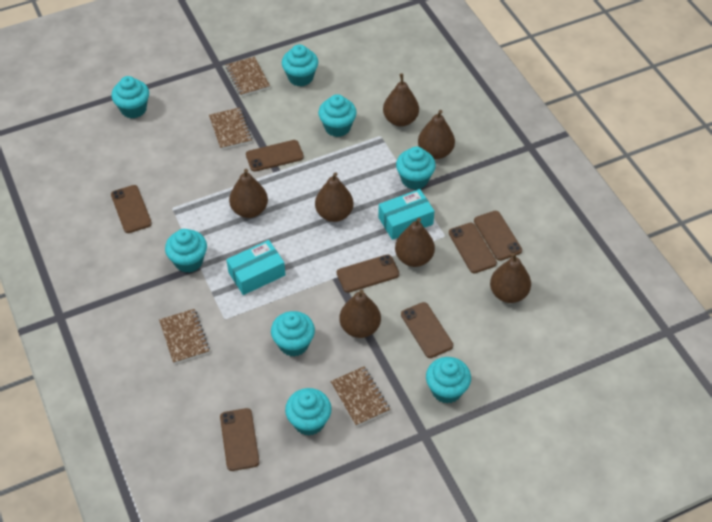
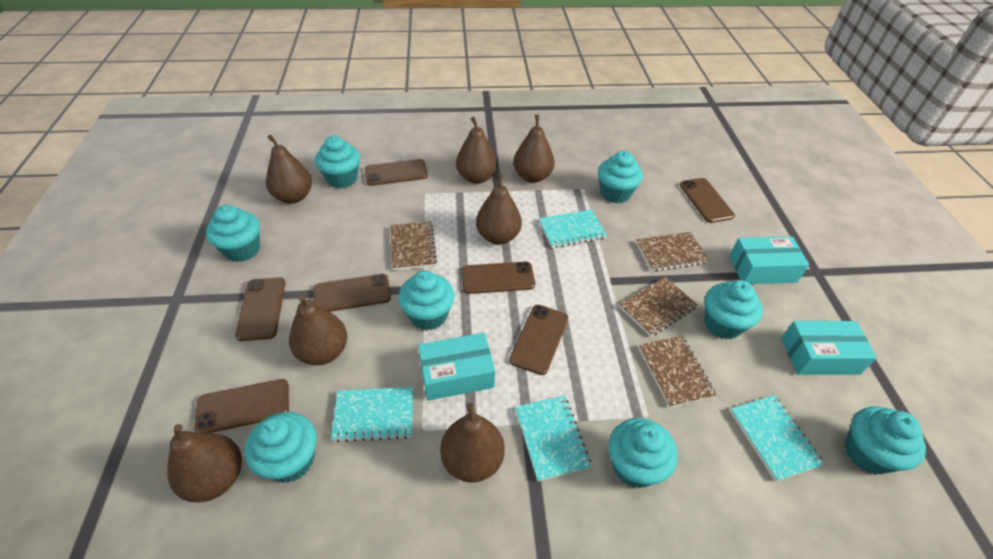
turquoise box: 2 -> 3
turquoise notebook: 0 -> 4

